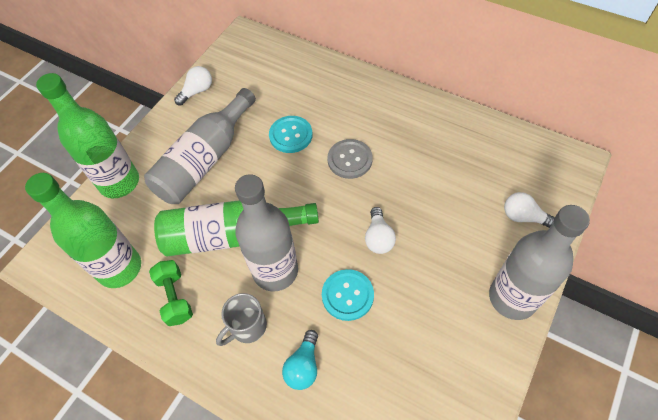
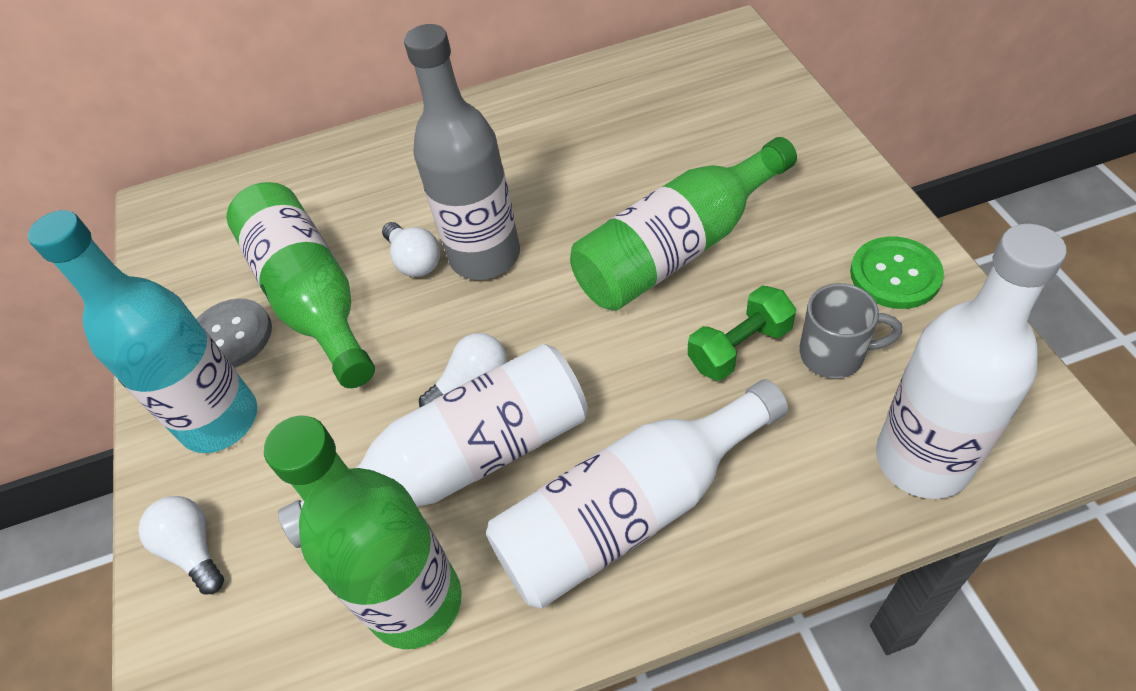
green button: 0 -> 1
grey bottle: 3 -> 1
turquoise bottle: 0 -> 1
turquoise button: 2 -> 0
turquoise light bulb: 1 -> 0
white bottle: 0 -> 3

